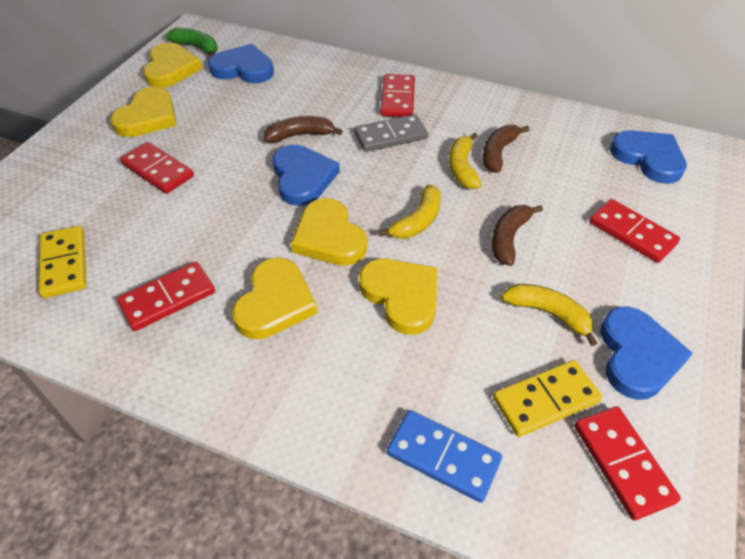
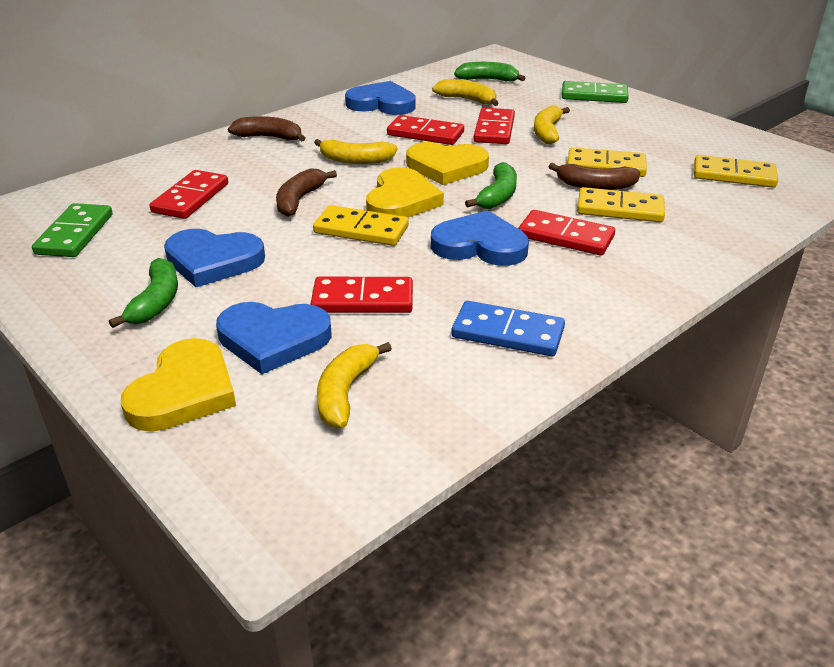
green banana: 1 -> 3
green domino: 0 -> 2
grey domino: 1 -> 0
yellow banana: 3 -> 4
yellow domino: 2 -> 4
yellow heart: 5 -> 3

